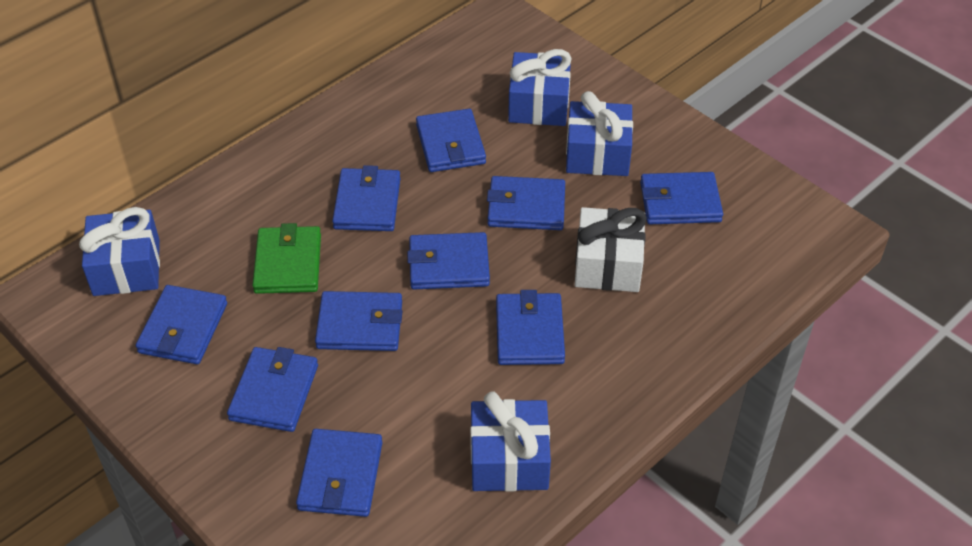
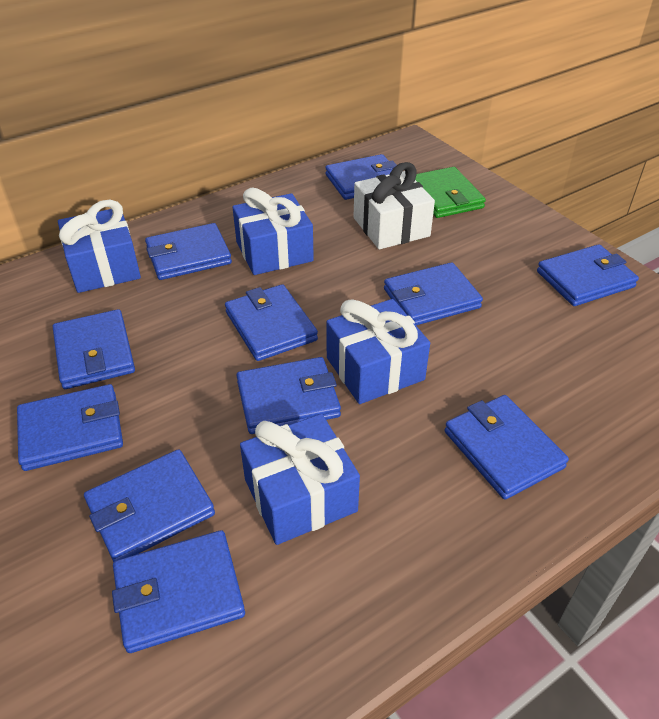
blue wallet: 10 -> 11

